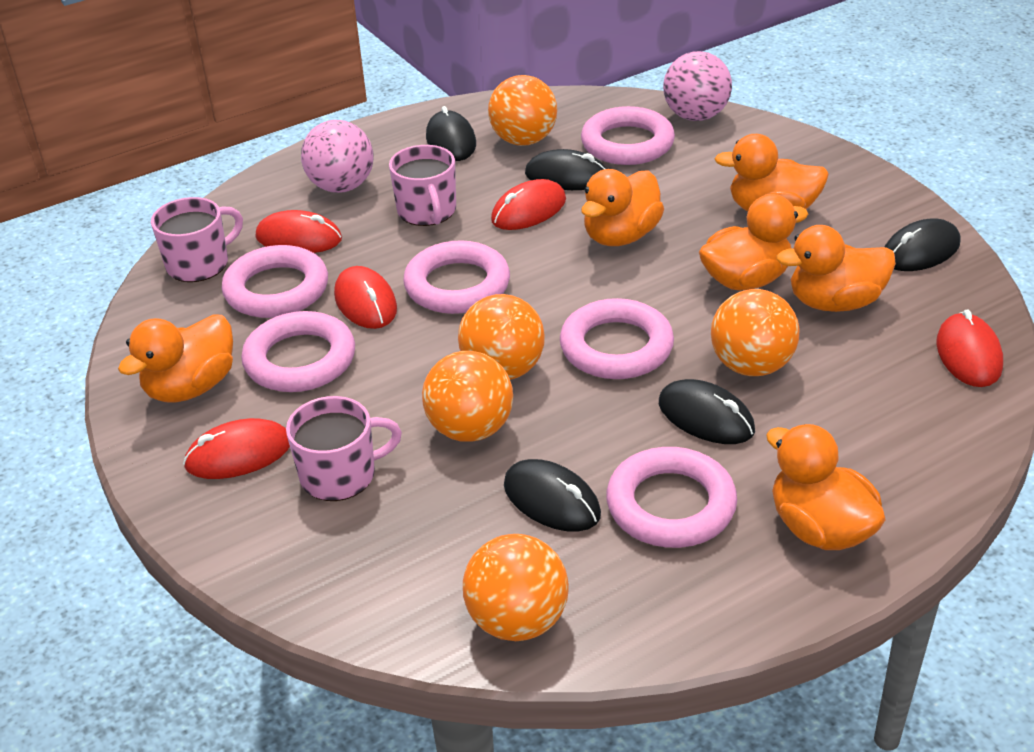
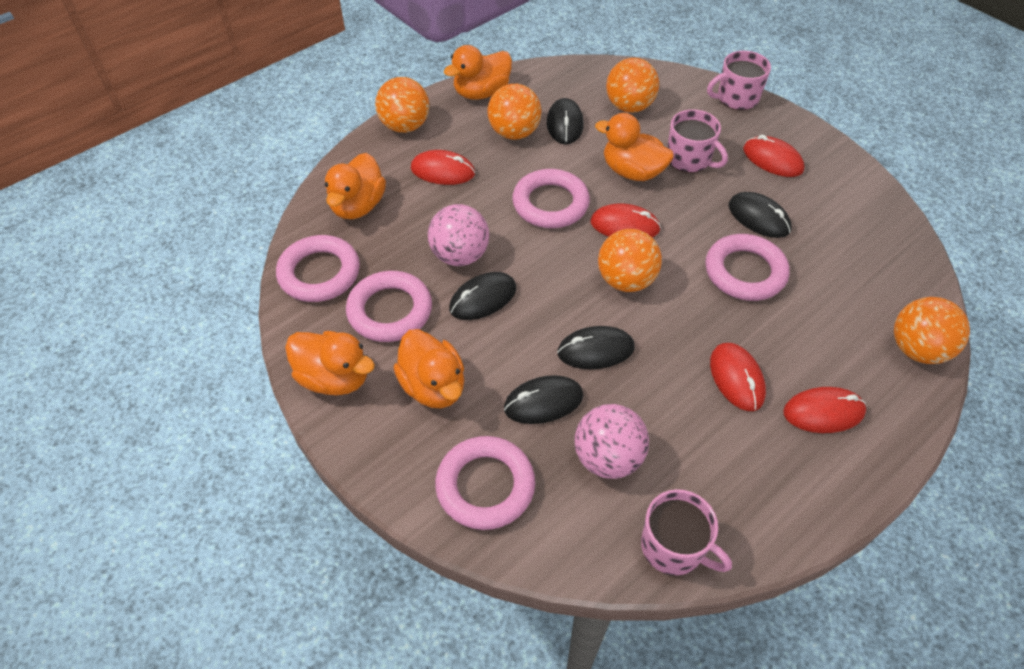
orange duck: 6 -> 5
pink ring: 6 -> 5

